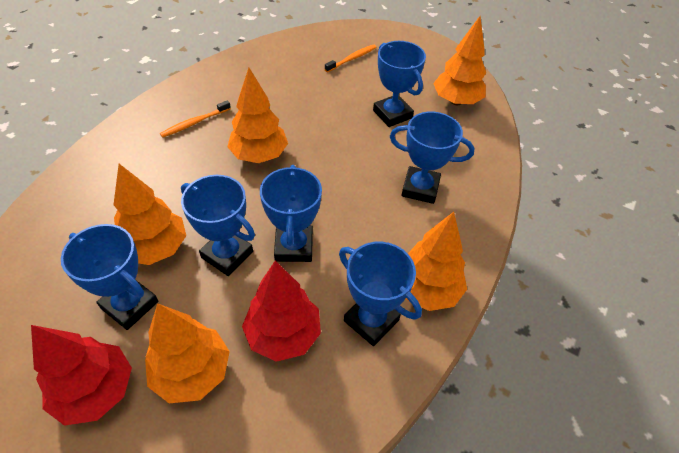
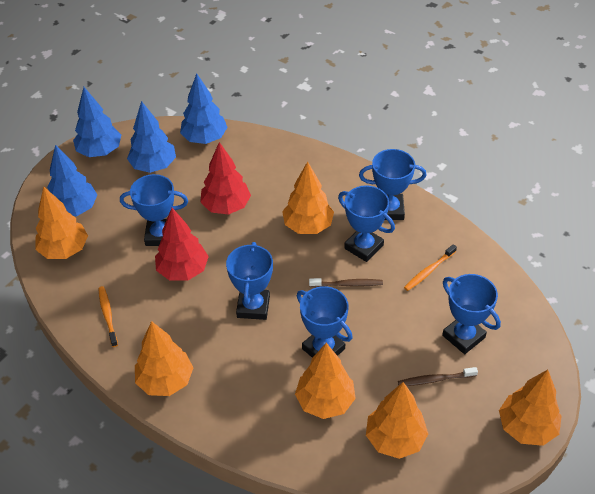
blue tree: 0 -> 4
brown toothbrush: 0 -> 2
orange tree: 5 -> 6

